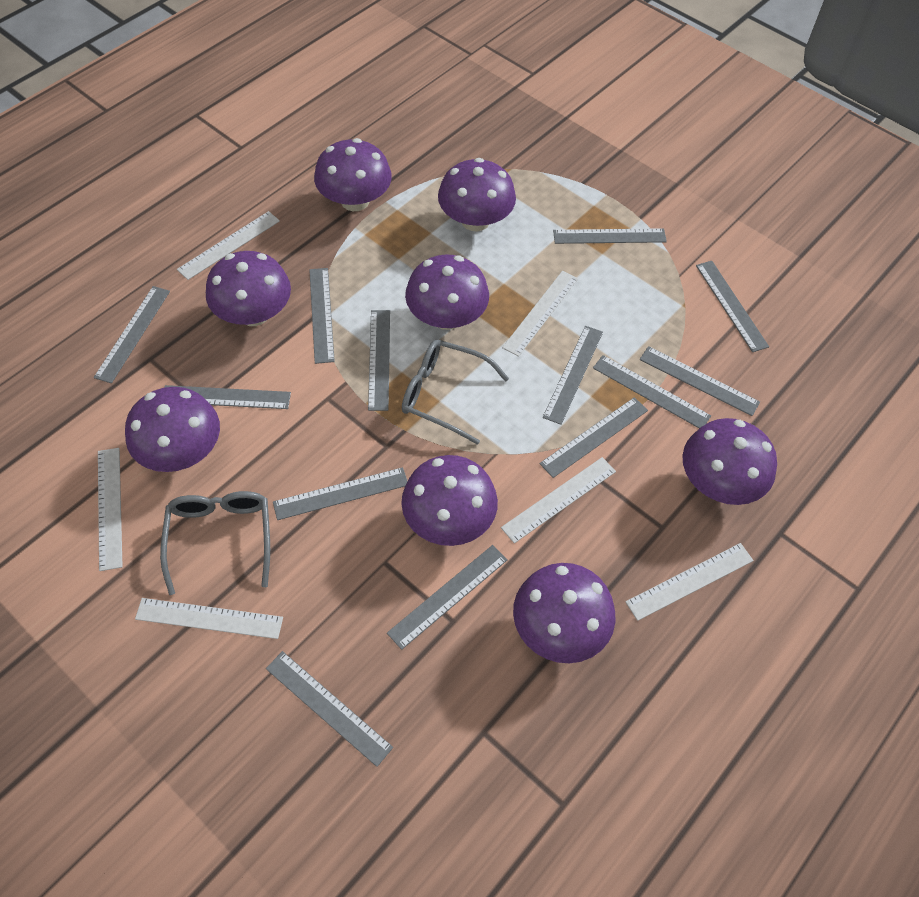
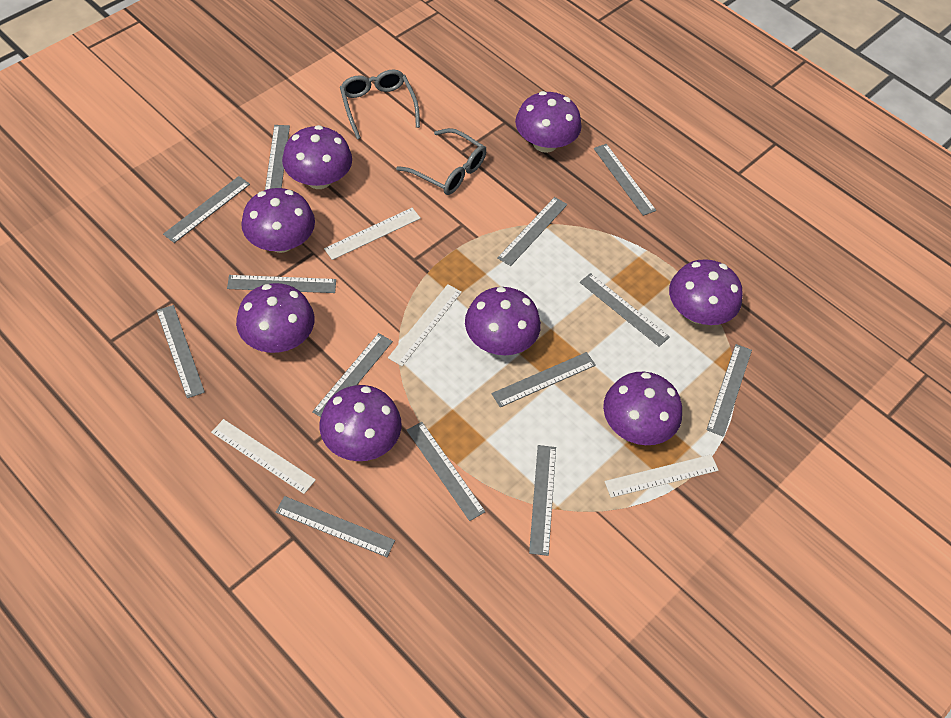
white ruler: 6 -> 4

